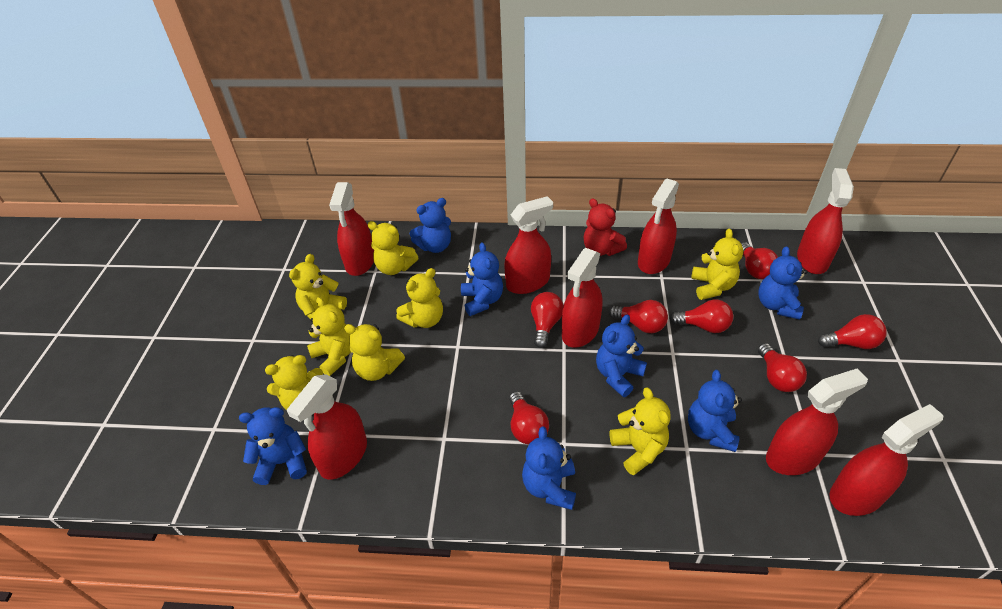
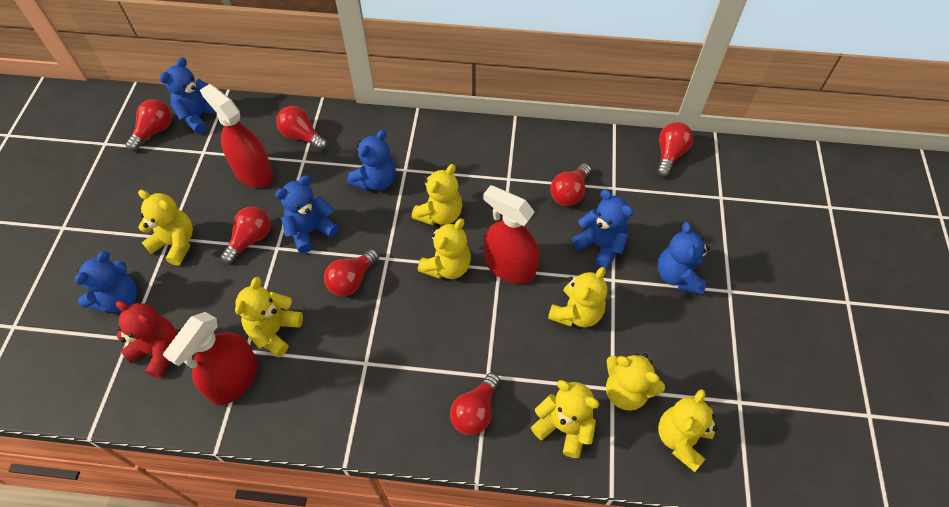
blue teddy bear: 7 -> 6
red spray bottle: 8 -> 3

